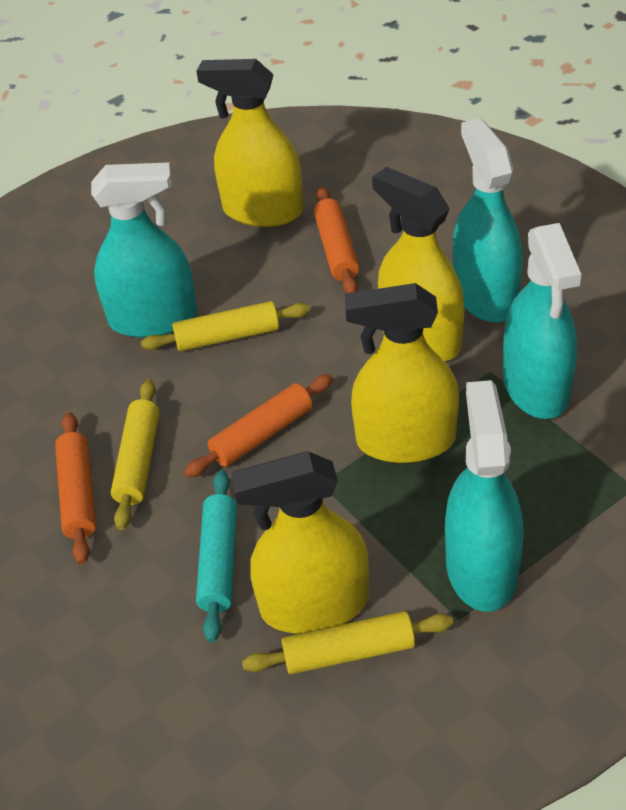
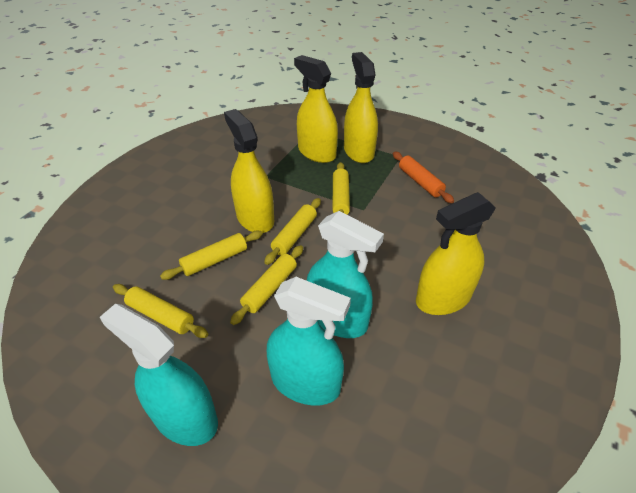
orange rolling pin: 3 -> 1
turquoise rolling pin: 1 -> 0
turquoise spray bottle: 4 -> 3
yellow rolling pin: 3 -> 5

